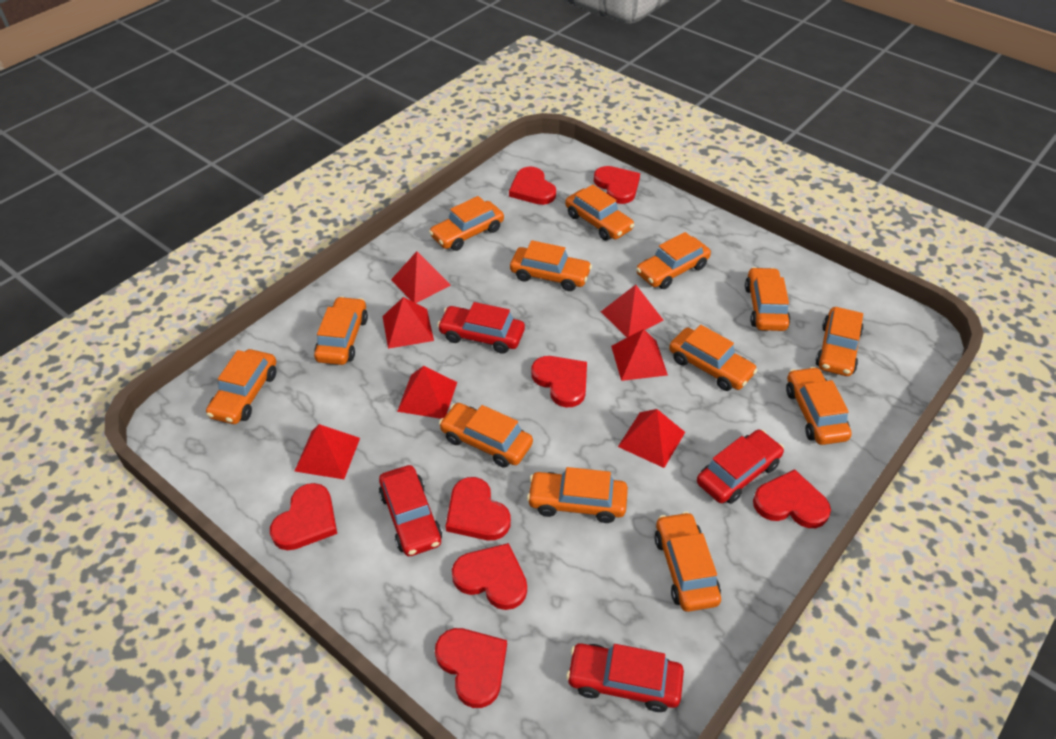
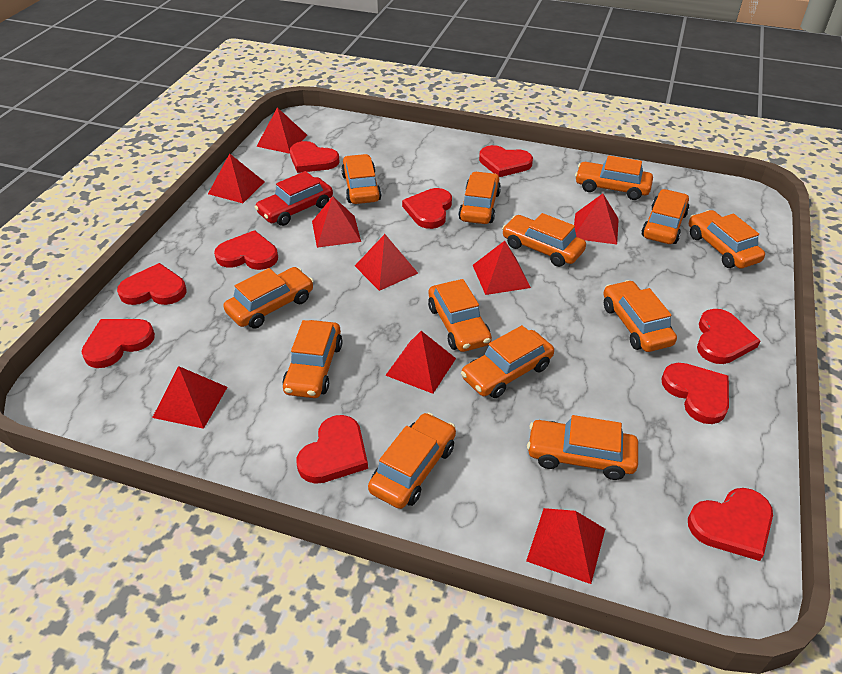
red car: 4 -> 1
red heart: 8 -> 10
red pyramid: 7 -> 9

